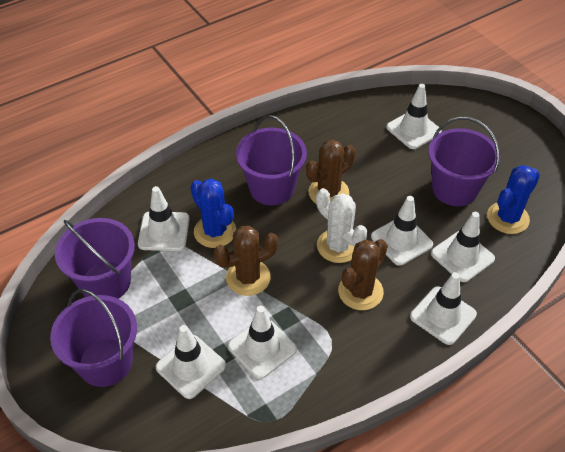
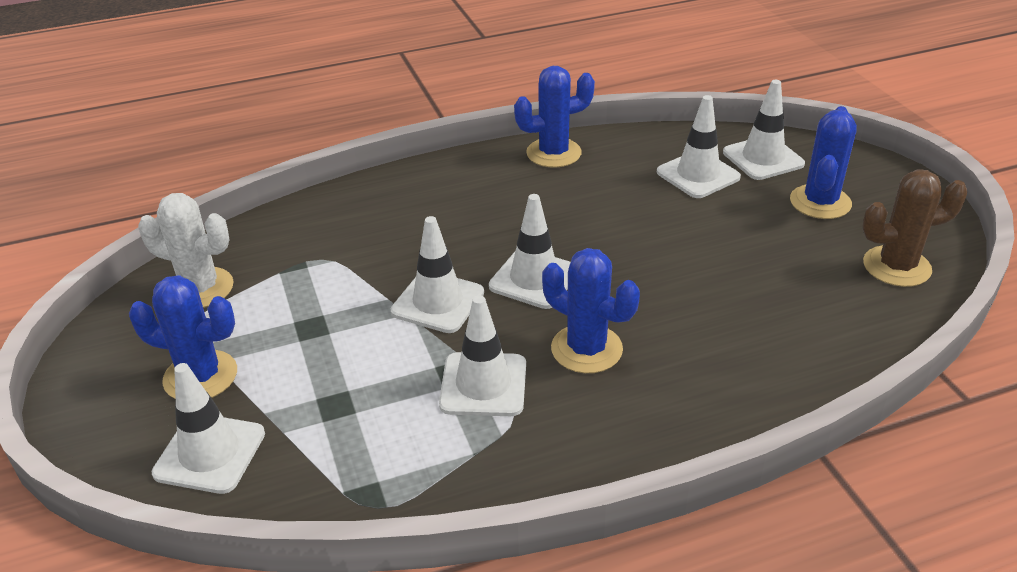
blue cactus: 2 -> 4
brown cactus: 3 -> 1
purple bucket: 4 -> 0
white traffic cone: 7 -> 6

